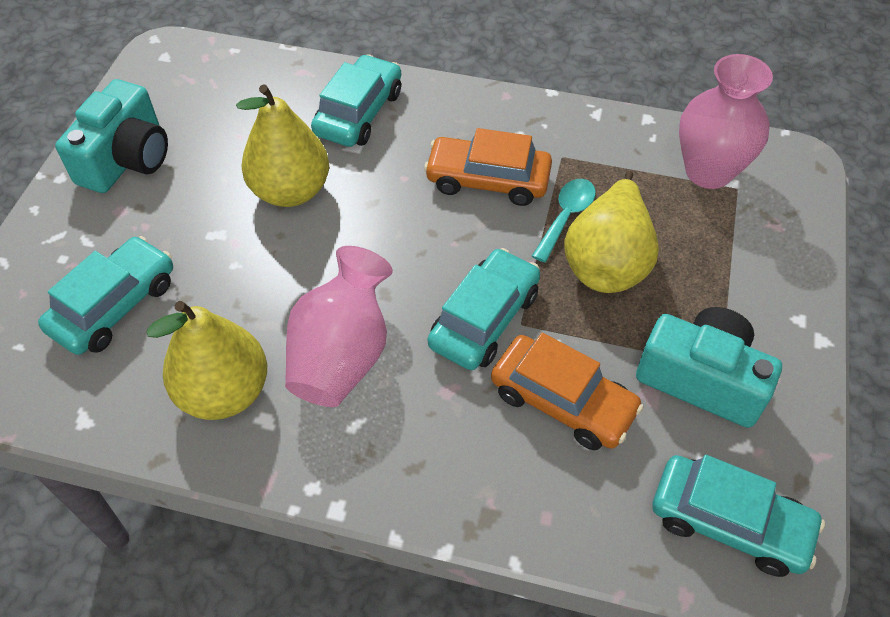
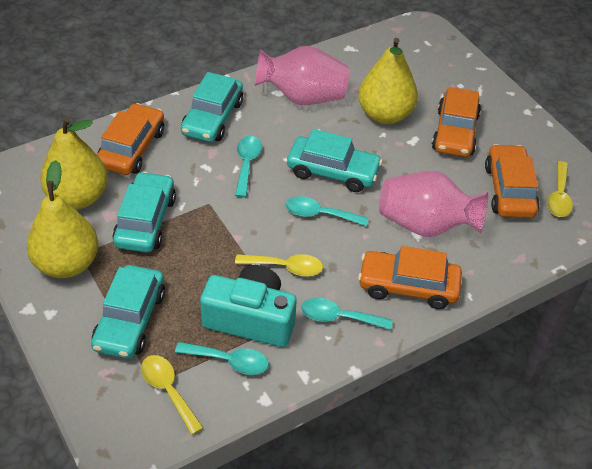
orange car: 2 -> 4
turquoise camera: 2 -> 1
turquoise spoon: 1 -> 4
yellow spoon: 0 -> 3

